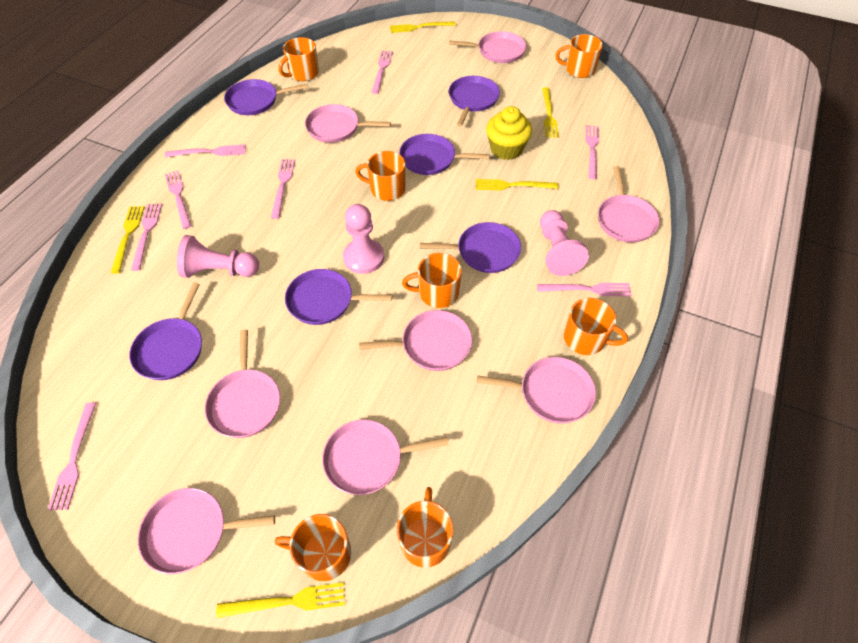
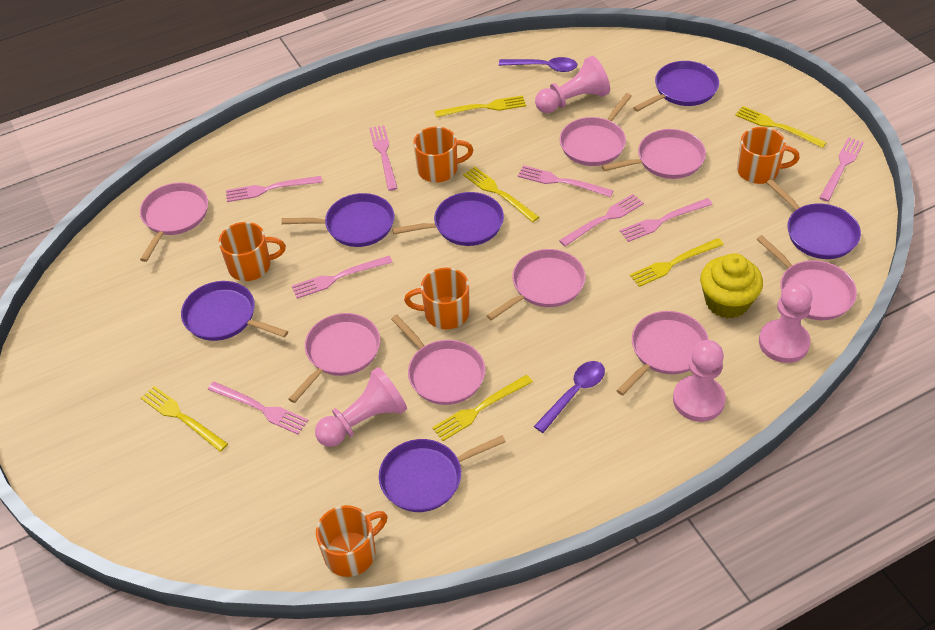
orange mug: 7 -> 5
pink pawn: 3 -> 4
purple spoon: 0 -> 2
yellow fork: 5 -> 6

